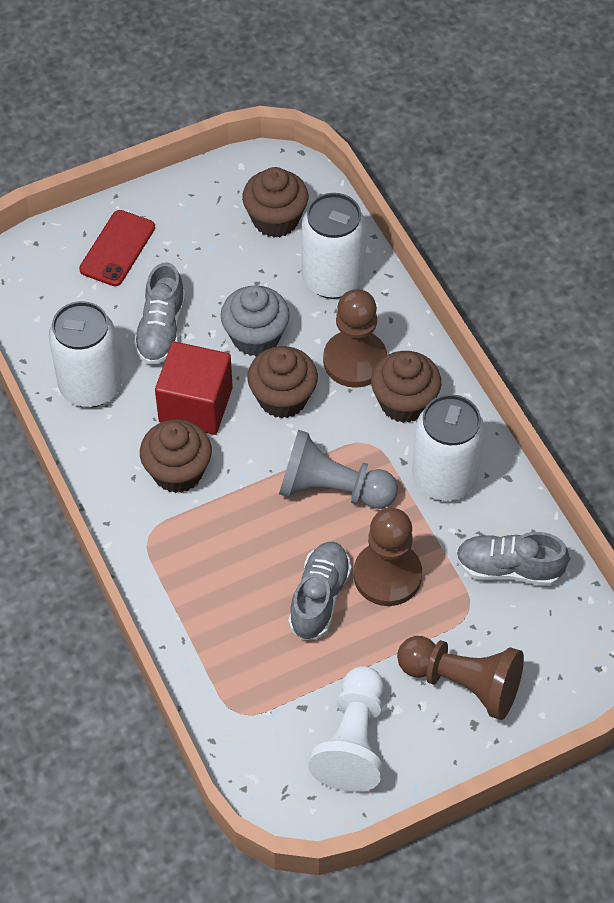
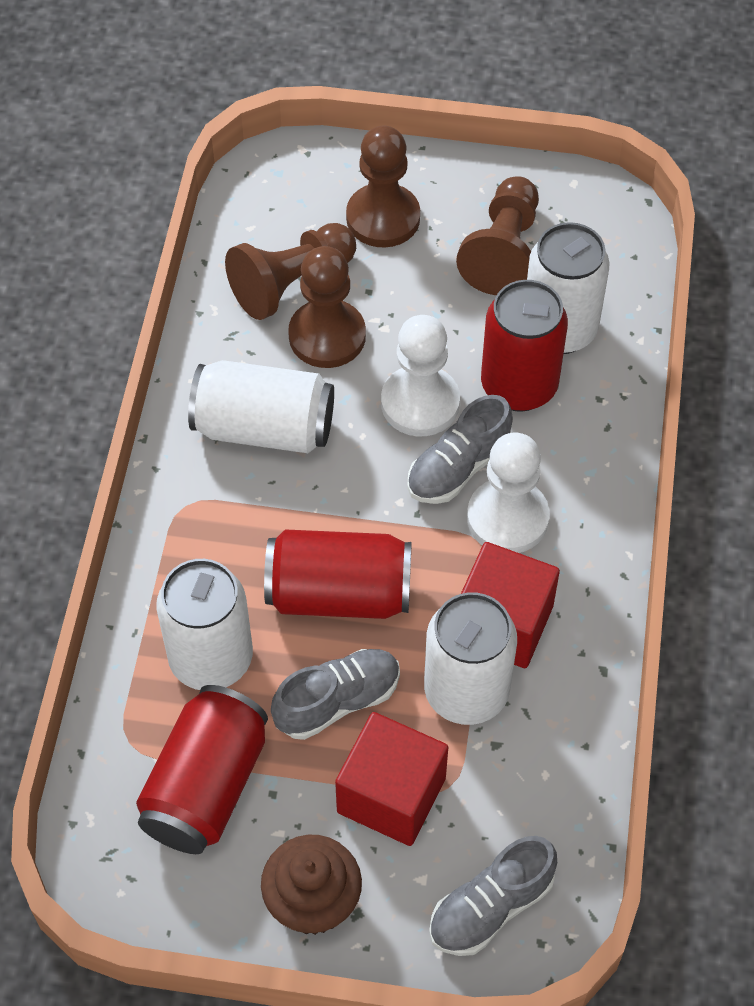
brown cupcake: 4 -> 1
brown pawn: 3 -> 4
grey cupcake: 1 -> 0
grey pawn: 1 -> 0
red can: 0 -> 3
red cube: 1 -> 2
red phone: 1 -> 0
white can: 3 -> 4
white pawn: 1 -> 2

